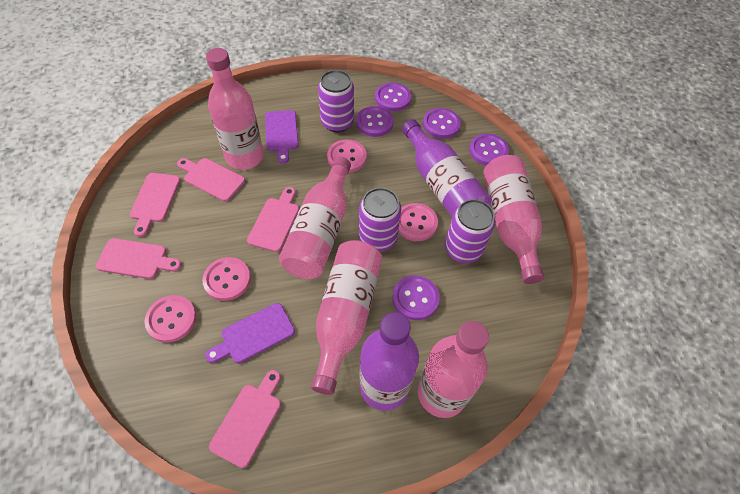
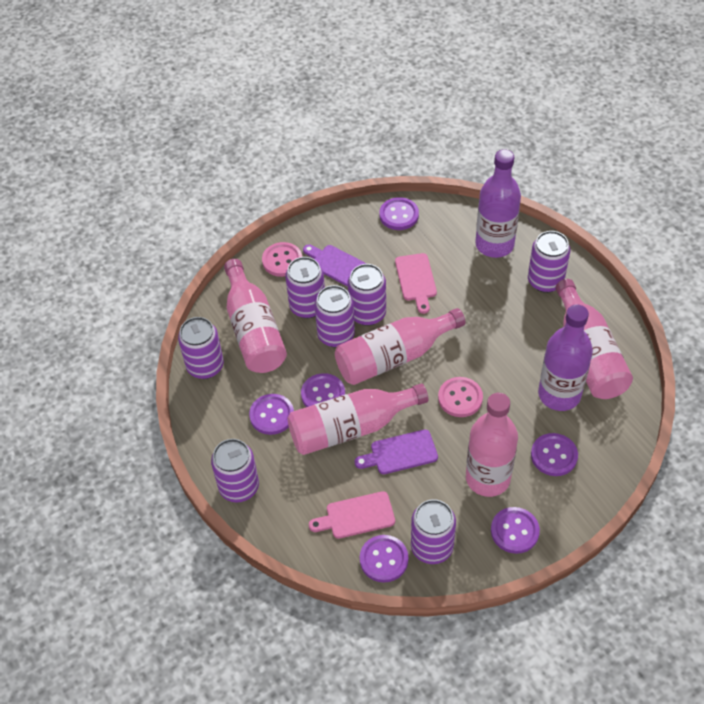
pink button: 4 -> 2
pink cutting board: 5 -> 2
purple button: 5 -> 6
purple can: 3 -> 7

